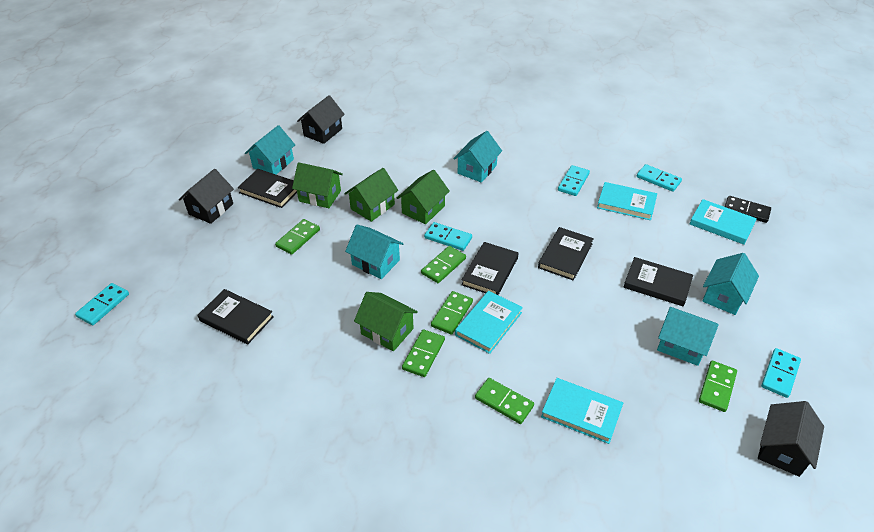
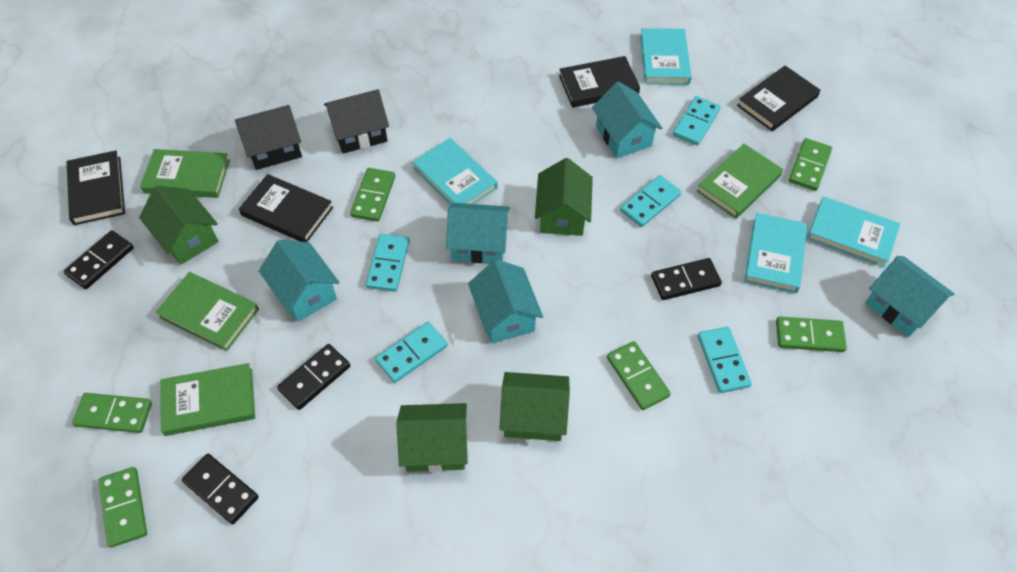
black book: 5 -> 4
black domino: 1 -> 4
black house: 3 -> 2
green book: 0 -> 4

